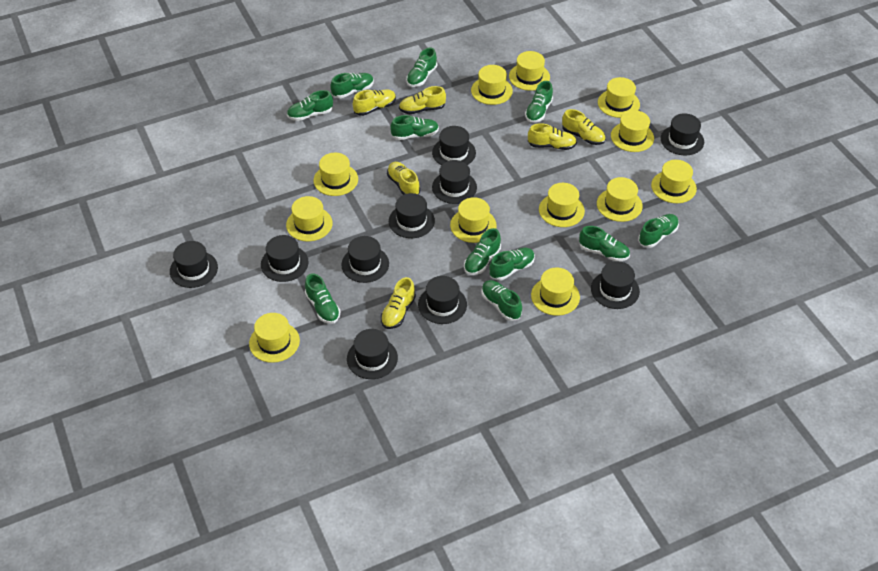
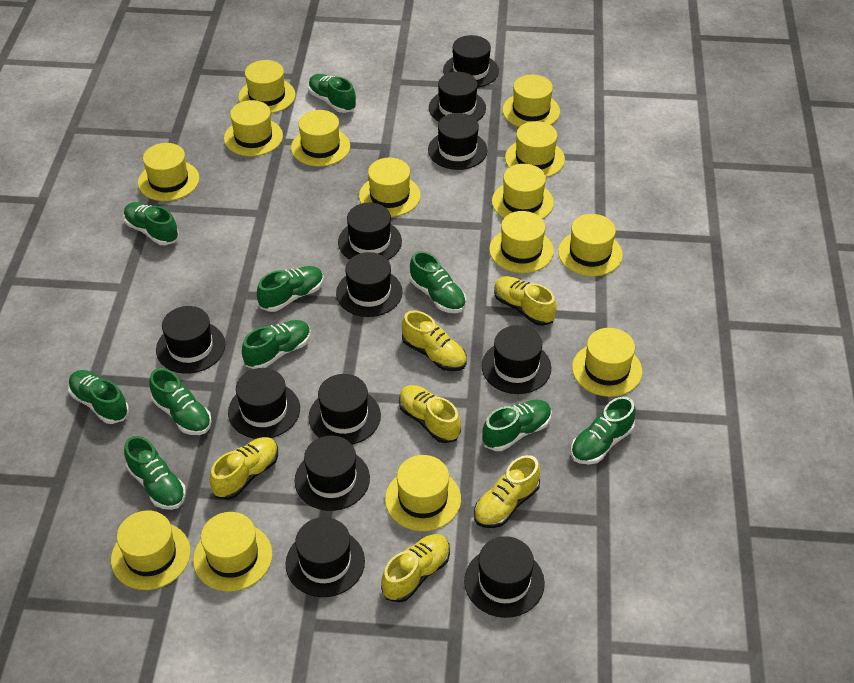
black hat: 10 -> 12
green shoe: 11 -> 10
yellow hat: 12 -> 14

